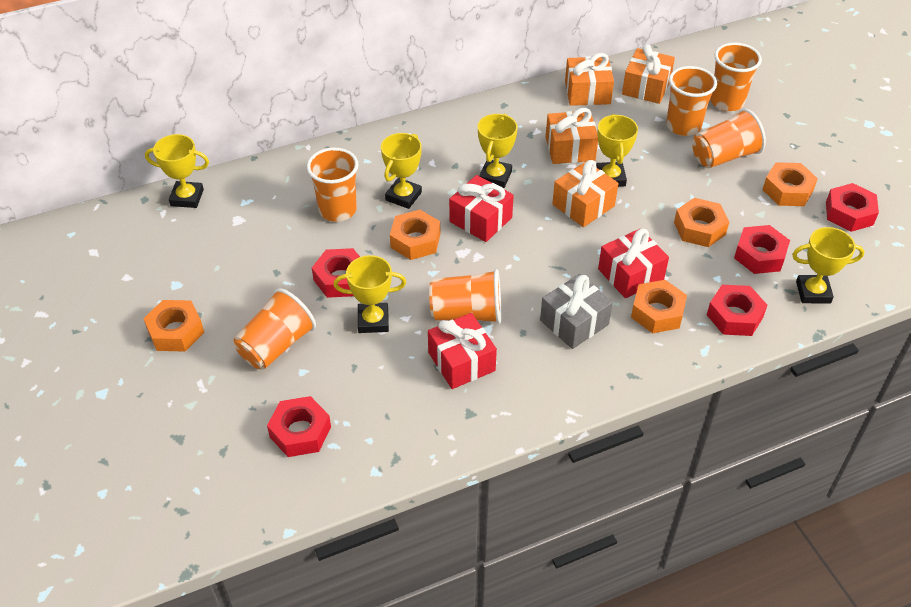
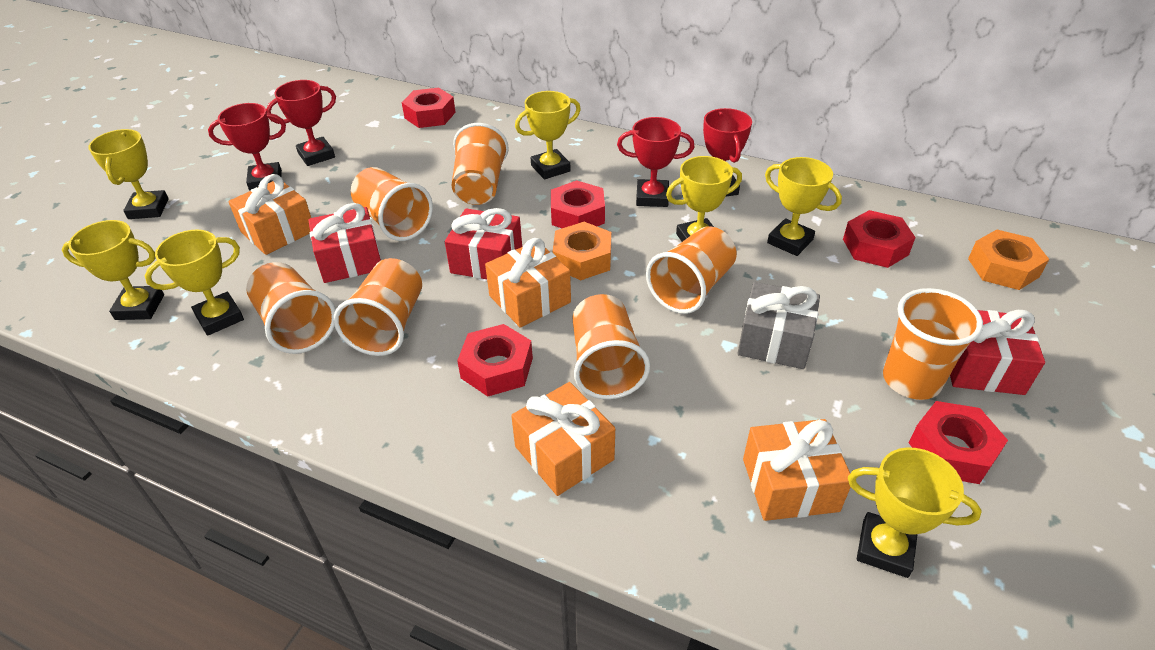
orange cup: 6 -> 7
orange nut: 5 -> 2
red trophy: 0 -> 4
yellow trophy: 6 -> 7

